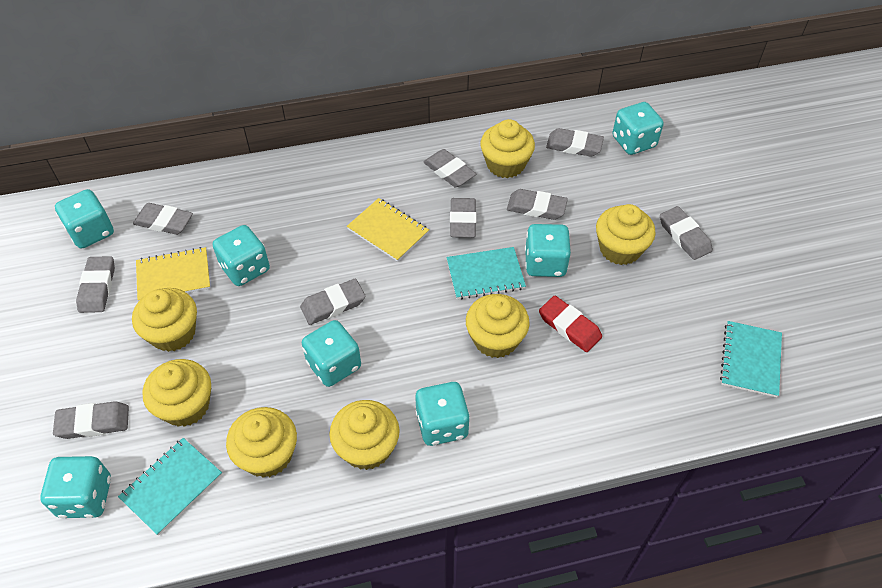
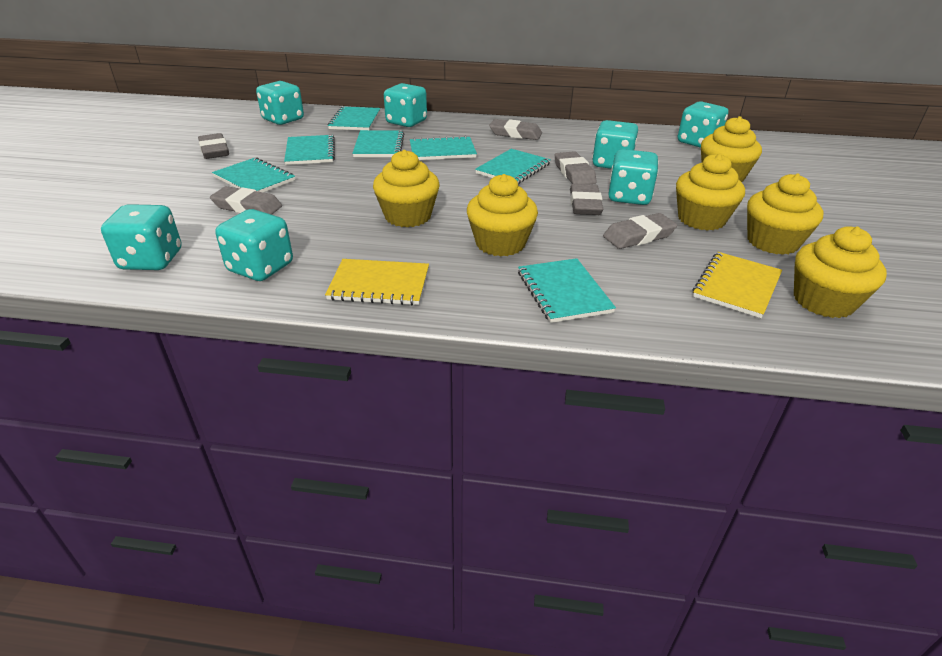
grey eraser: 9 -> 6
red eraser: 1 -> 0
turquoise notebook: 3 -> 7
yellow cupcake: 7 -> 6

